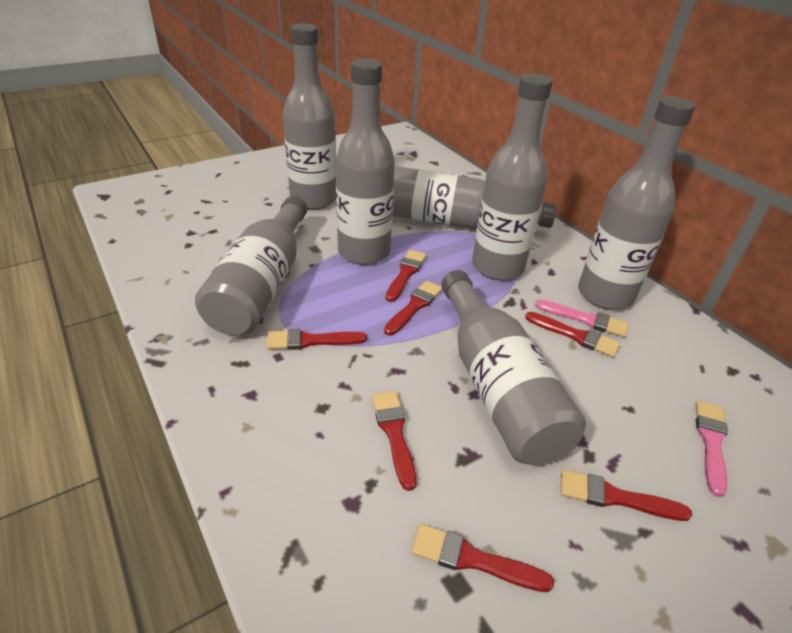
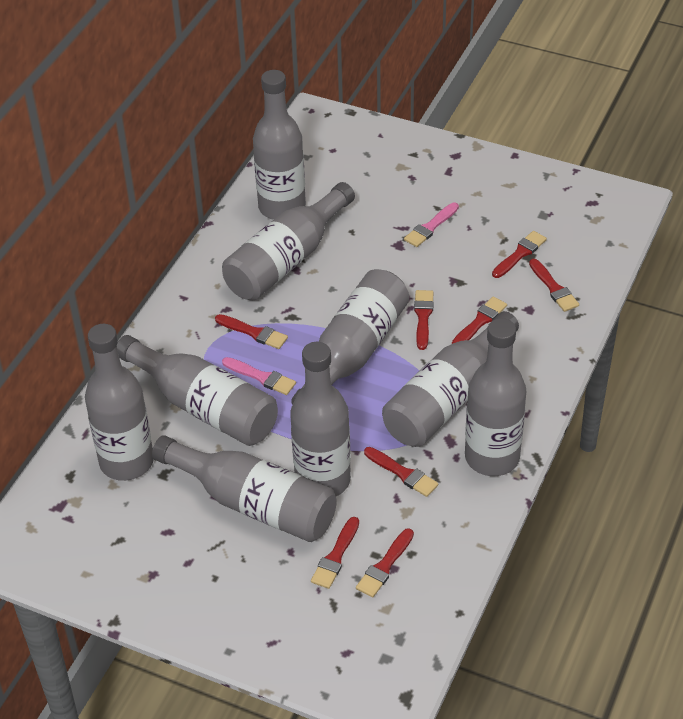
grey bottle: 7 -> 9
red brush: 7 -> 8

